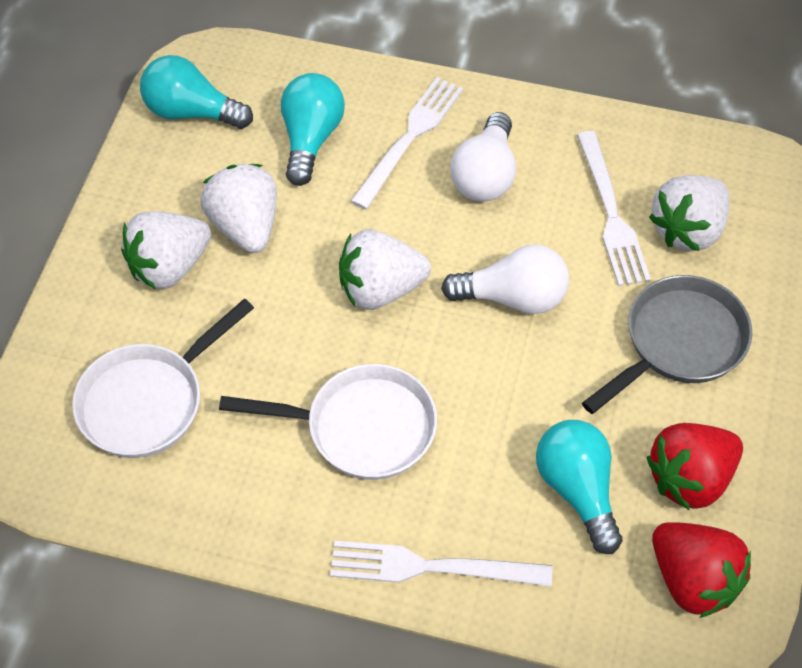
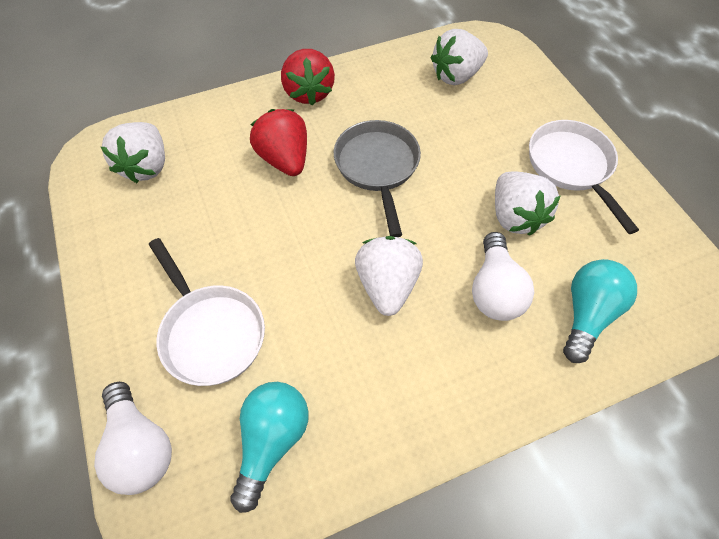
turquoise light bulb: 3 -> 2
white fork: 3 -> 0

